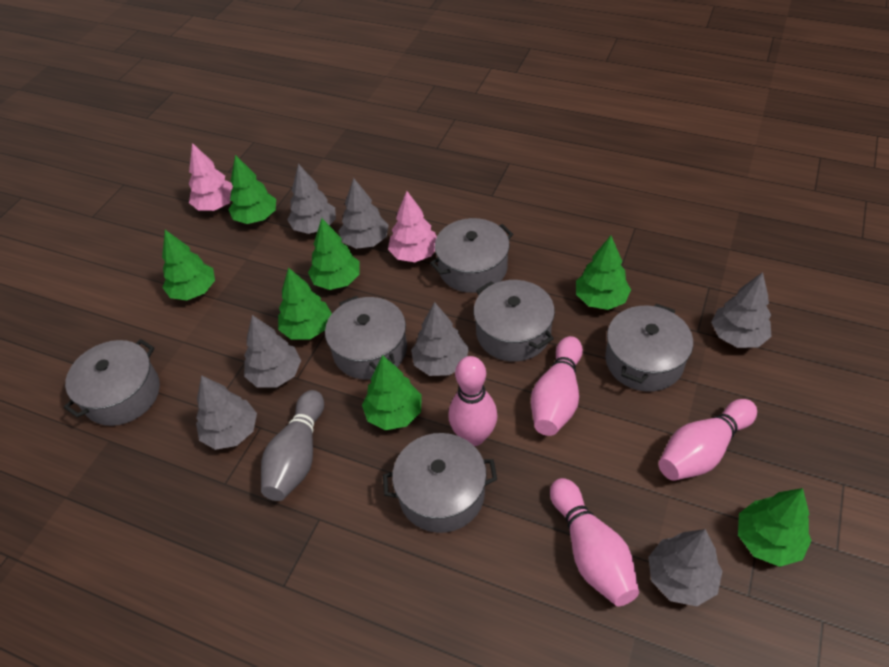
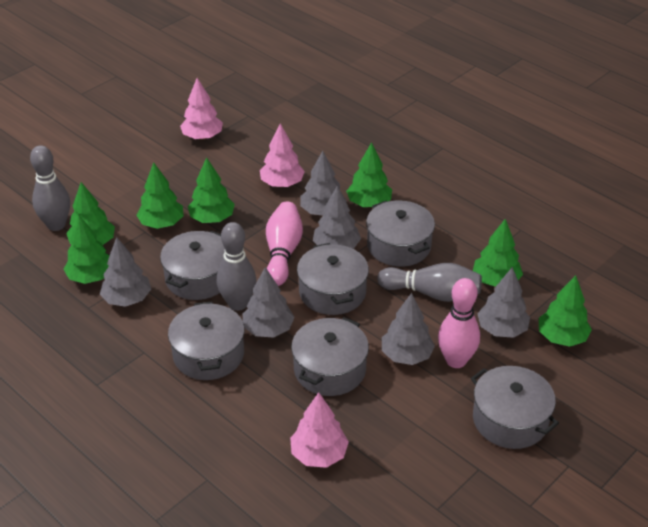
grey bowling pin: 1 -> 3
grey tree: 7 -> 6
pink bowling pin: 4 -> 2
pink tree: 2 -> 3

